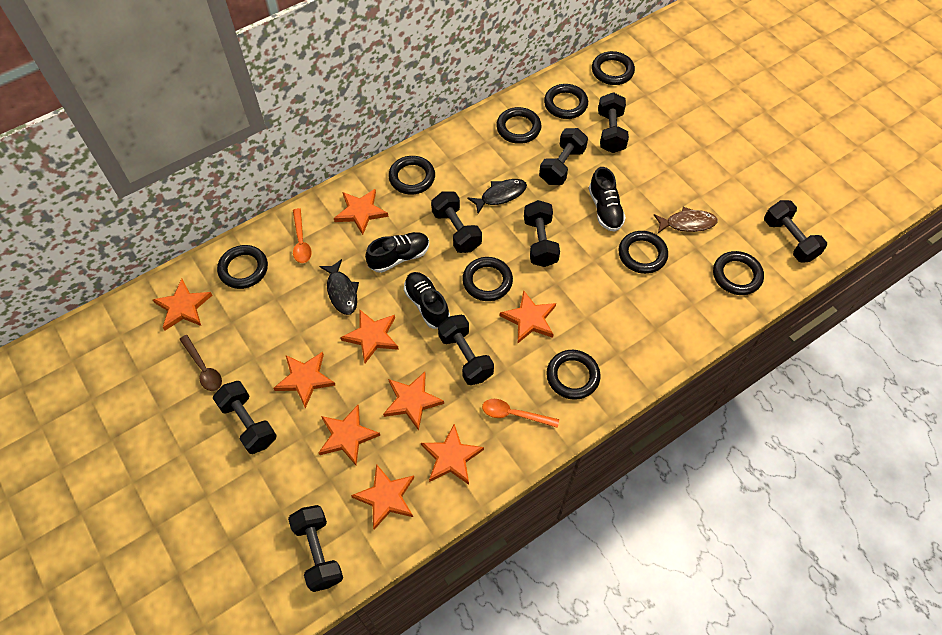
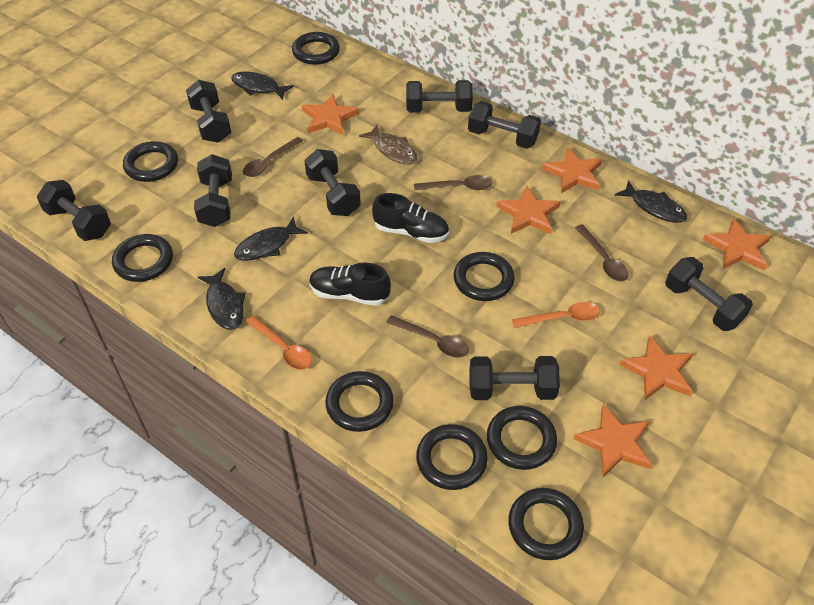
black fish: 2 -> 4
black ring: 9 -> 8
black shoe: 3 -> 2
brown spoon: 1 -> 4
orange star: 9 -> 6

